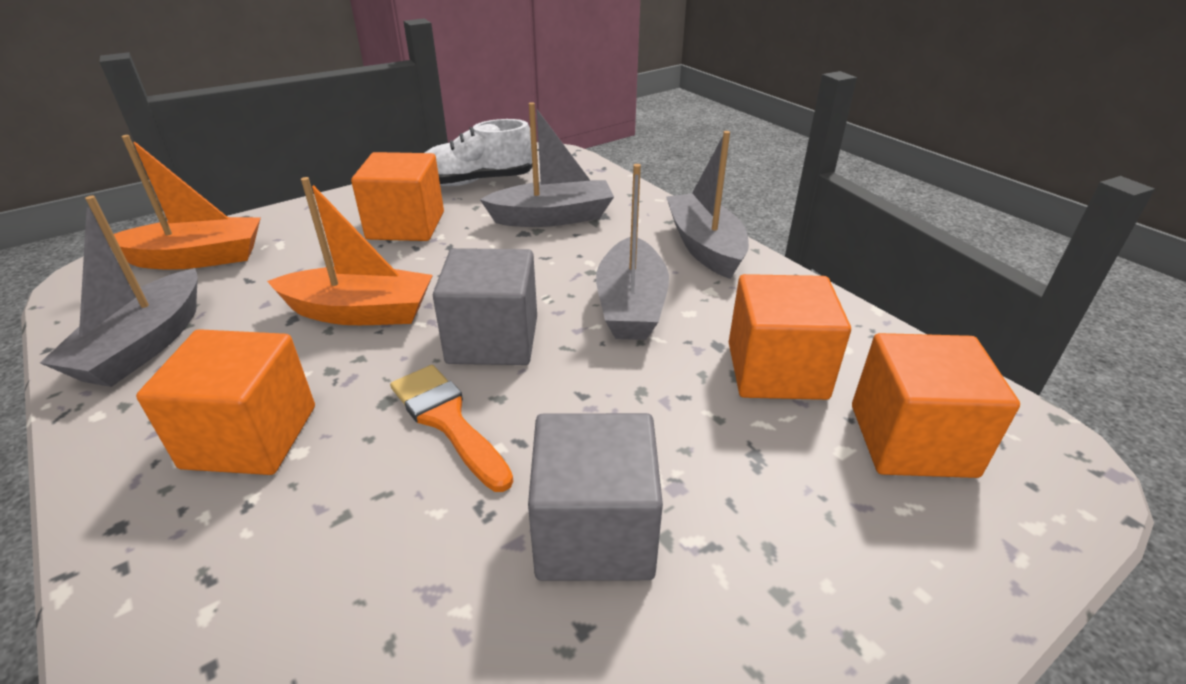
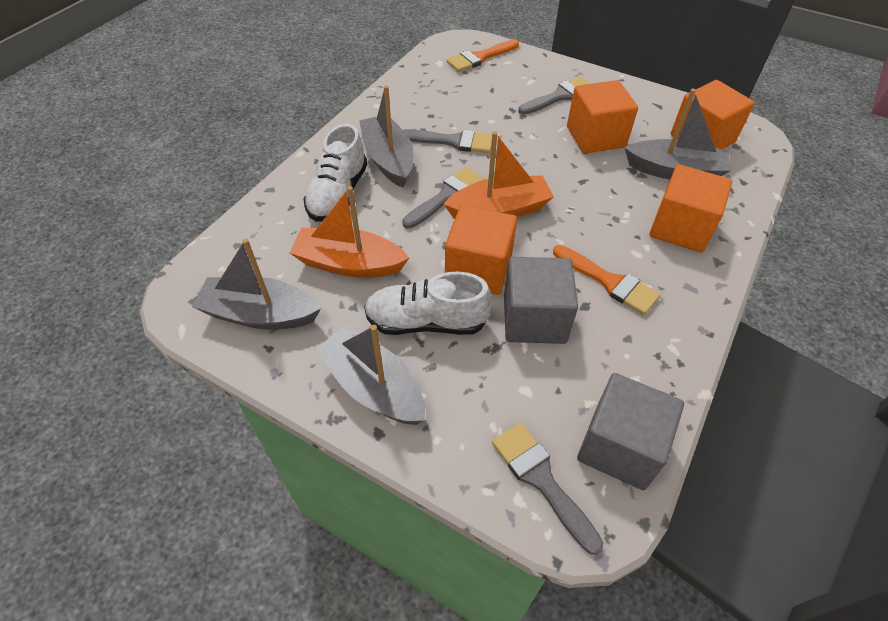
grey brush: 0 -> 4
orange brush: 1 -> 2
white shoe: 1 -> 2

